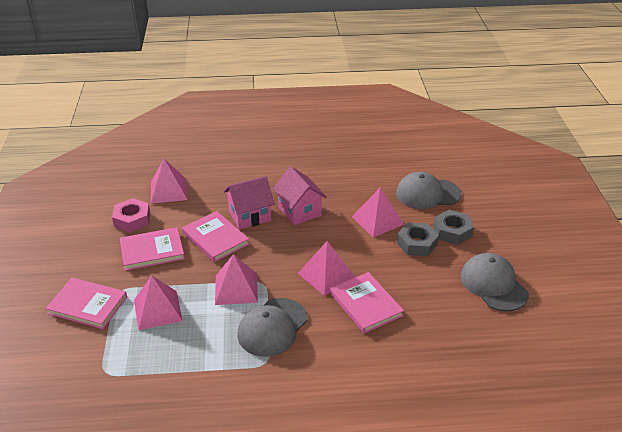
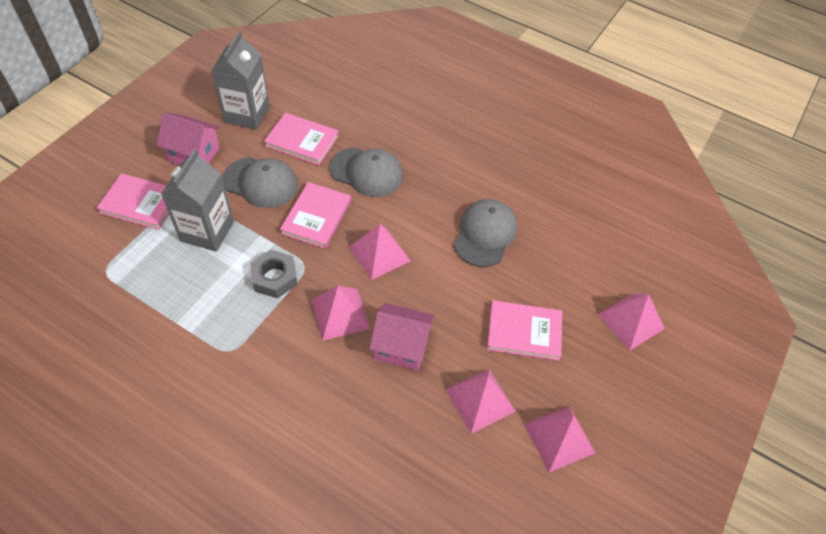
grey carton: 0 -> 2
grey nut: 2 -> 1
pink nut: 1 -> 0

